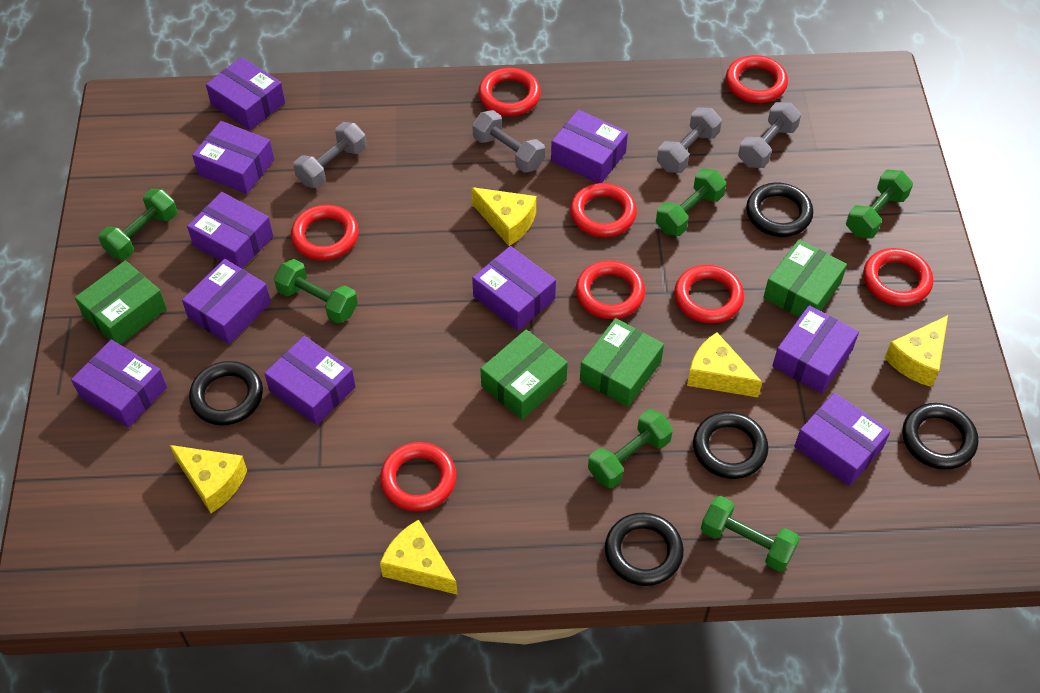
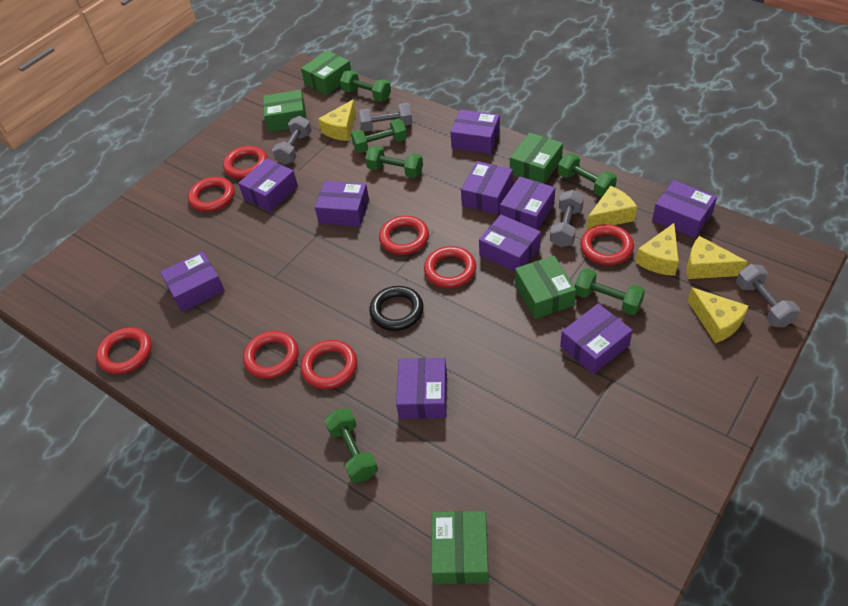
black ring: 5 -> 1
green box: 4 -> 5

